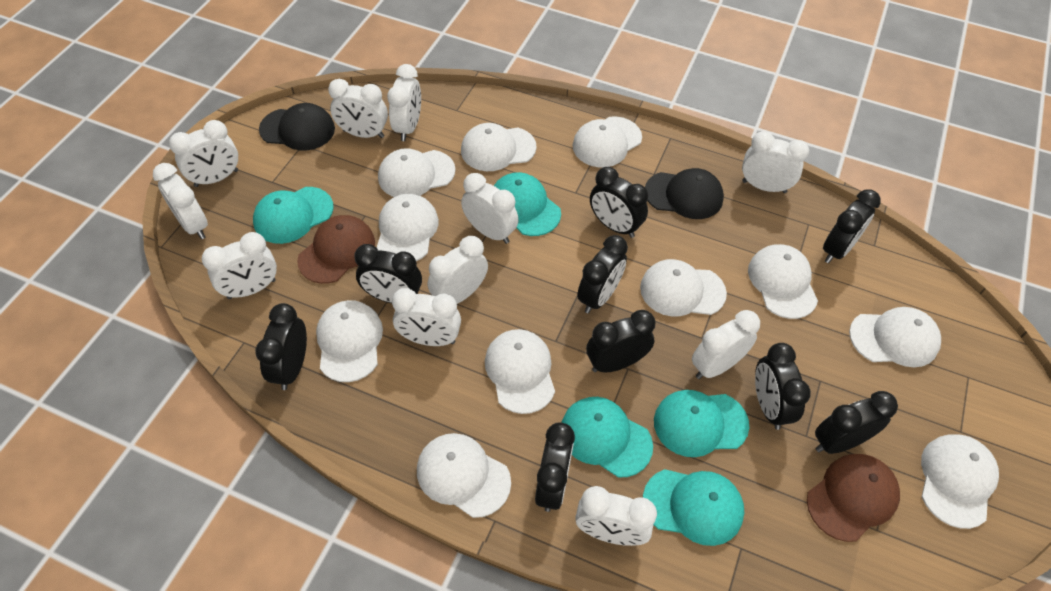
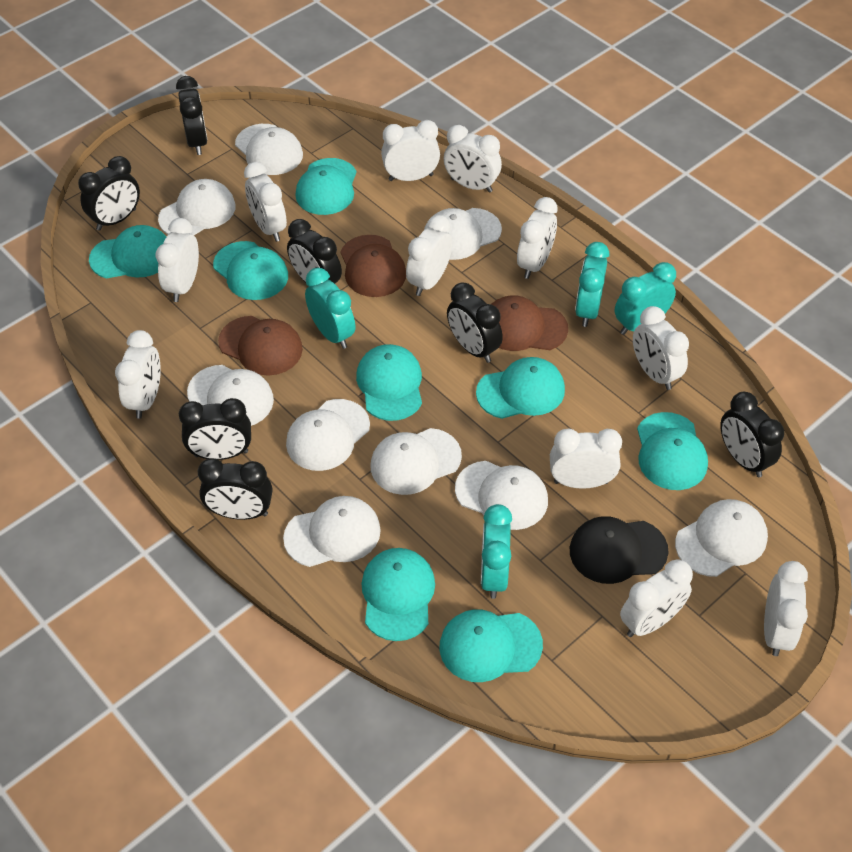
black cap: 2 -> 1
black clock: 9 -> 7
brown cap: 2 -> 3
turquoise cap: 5 -> 8
turquoise clock: 0 -> 4
white cap: 11 -> 9

